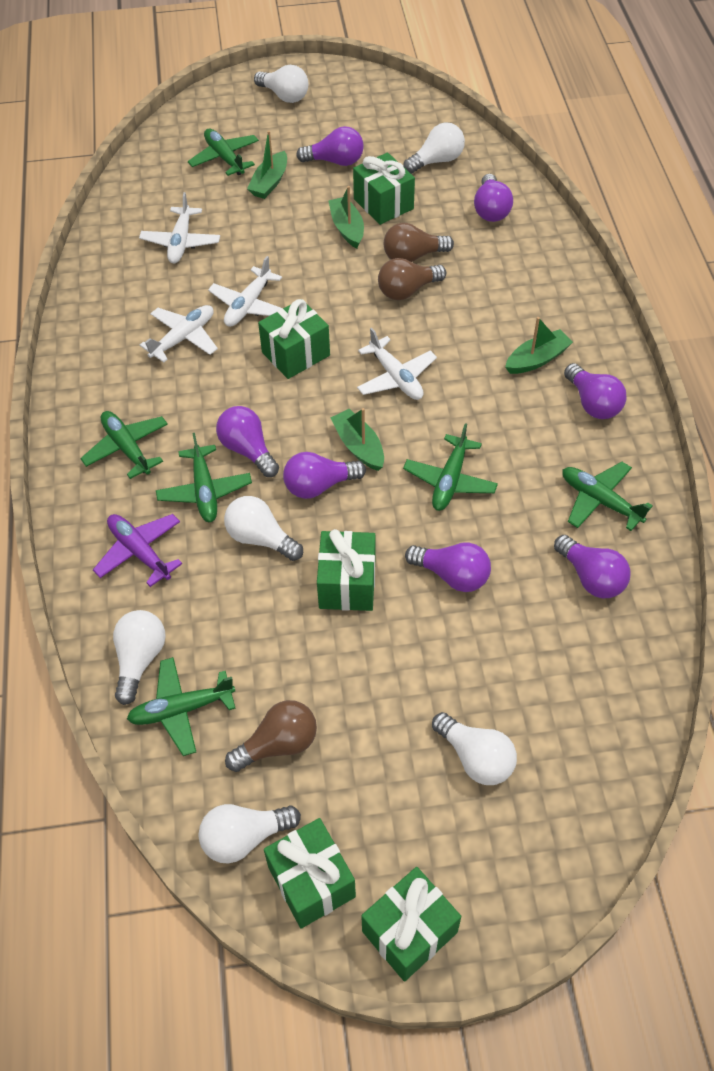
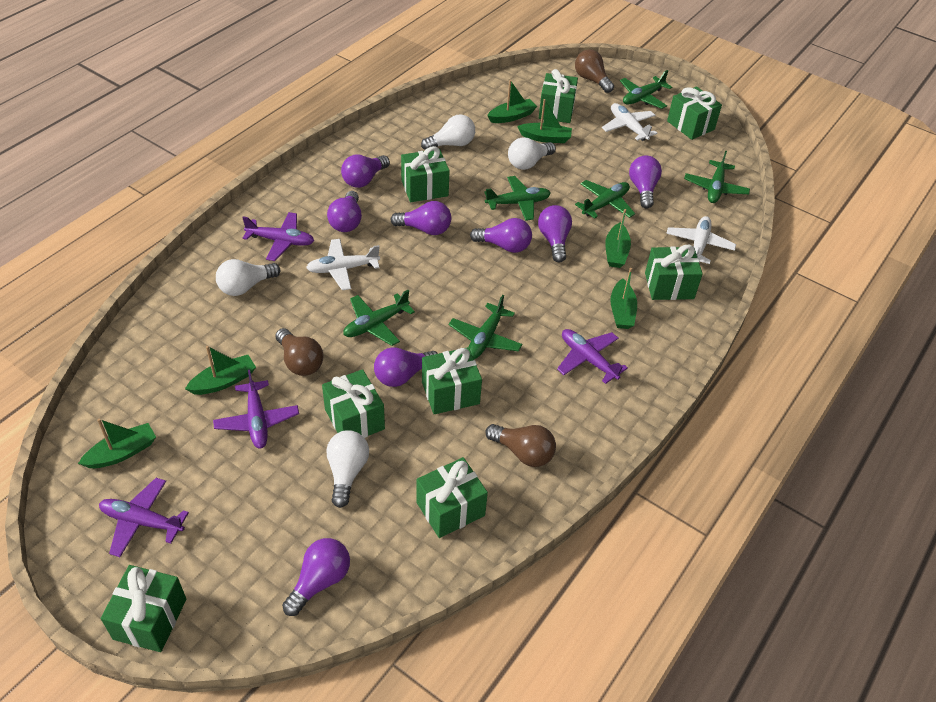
green boat: 4 -> 6
green gift: 5 -> 8
purple light bulb: 7 -> 8
purple plane: 1 -> 4
white light bulb: 6 -> 4
white plane: 4 -> 3

